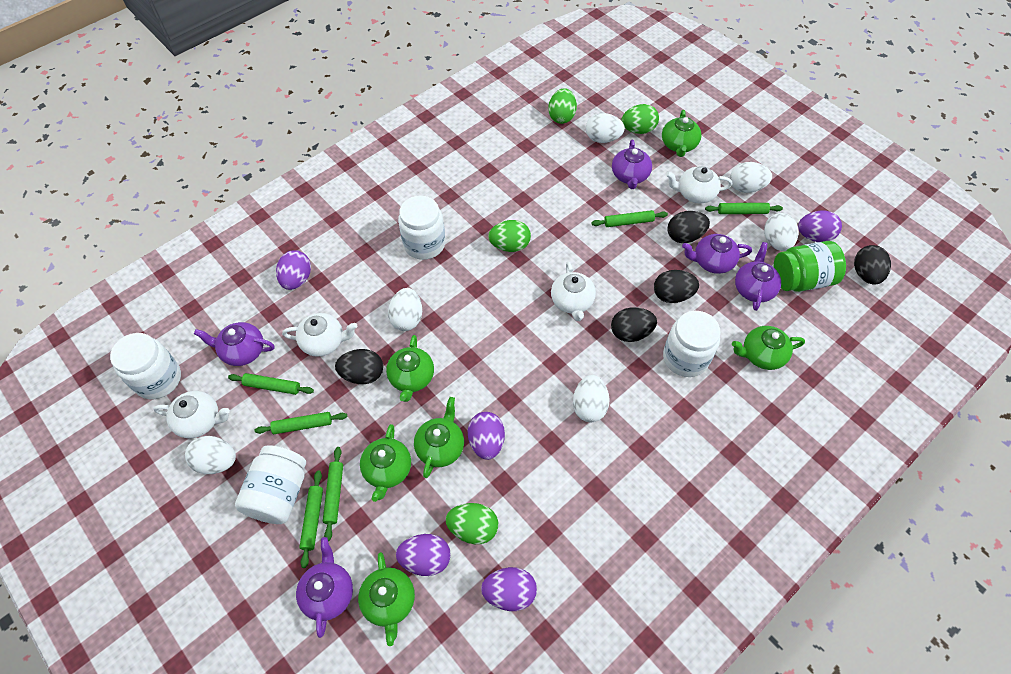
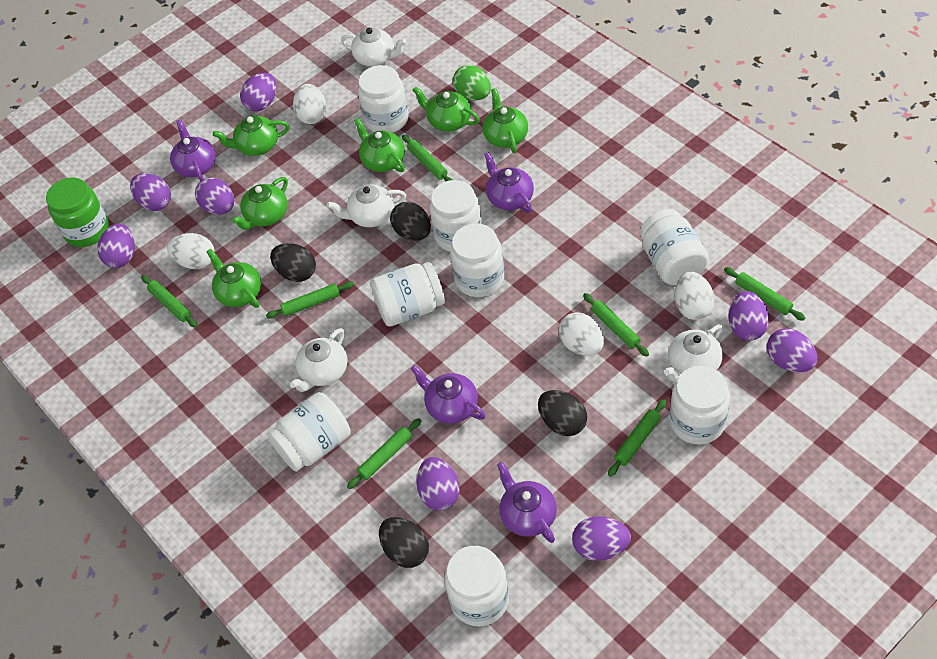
black egg: 5 -> 4
green egg: 4 -> 1
green rolling pin: 6 -> 7
purple egg: 5 -> 8
purple teapot: 5 -> 4
white egg: 6 -> 4
white jar: 4 -> 8

